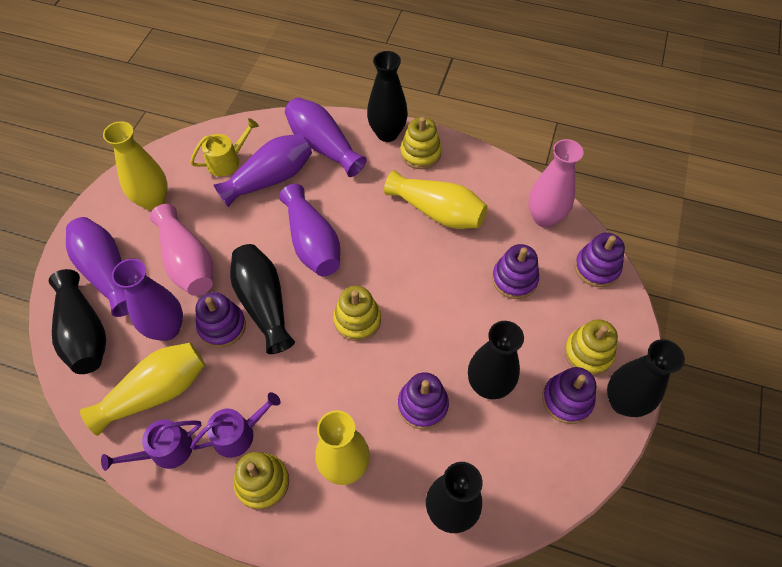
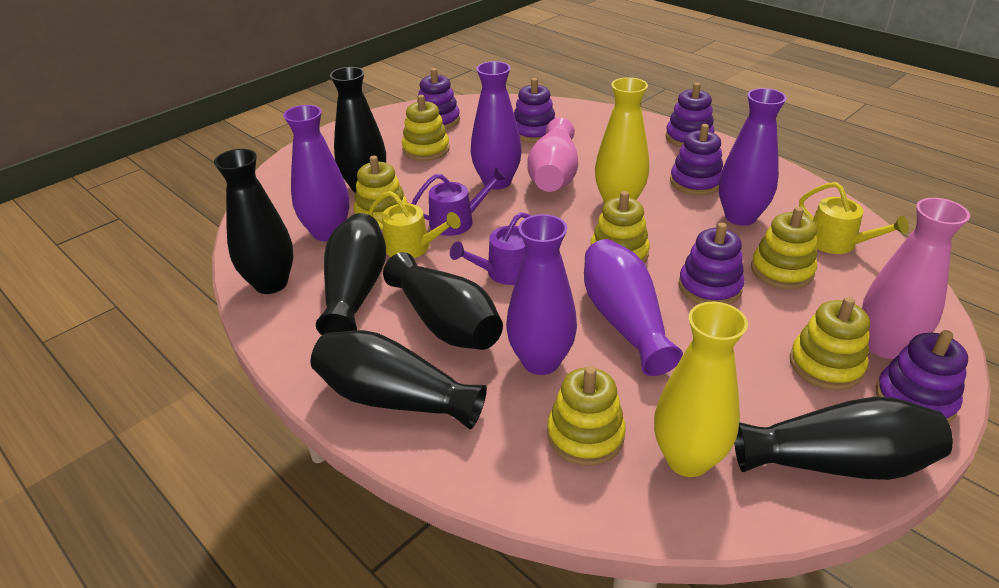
purple stacking toy: 5 -> 6
yellow stacking toy: 4 -> 6
yellow vase: 4 -> 2
yellow watering can: 1 -> 2

